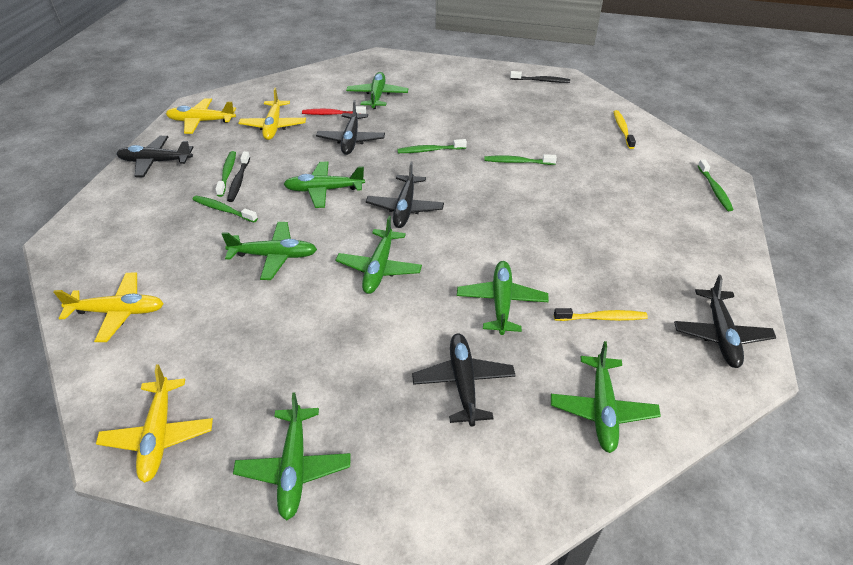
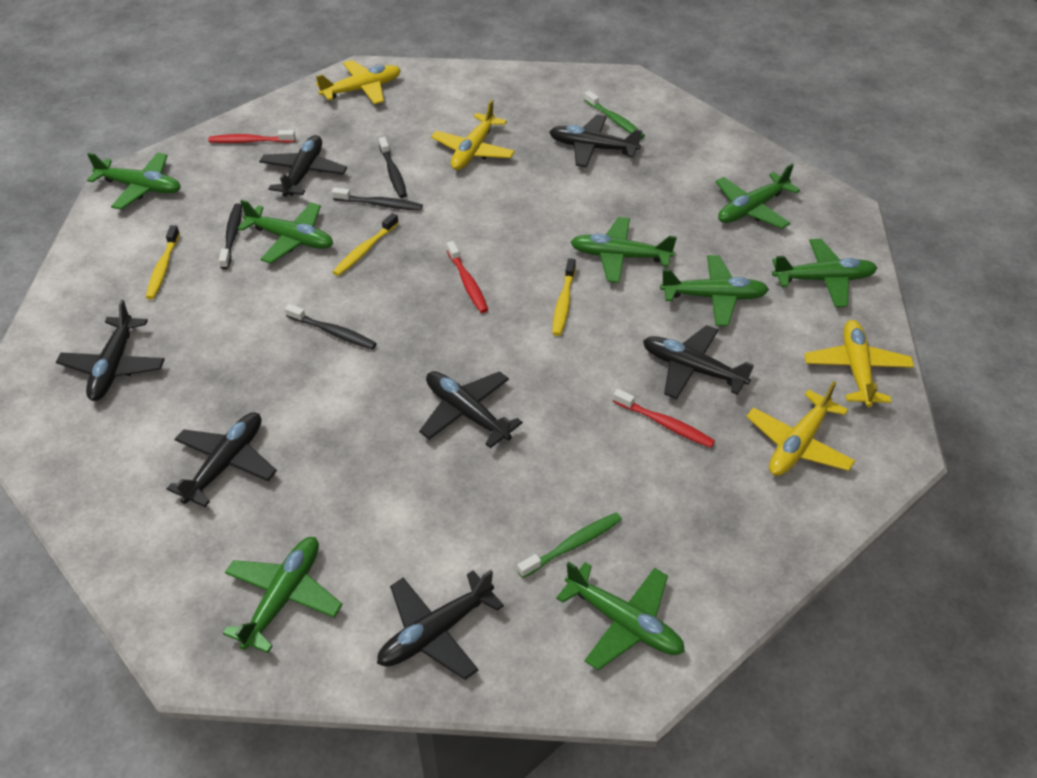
black plane: 5 -> 7
black toothbrush: 2 -> 4
green plane: 7 -> 8
green toothbrush: 5 -> 2
red toothbrush: 1 -> 3
yellow toothbrush: 2 -> 3

